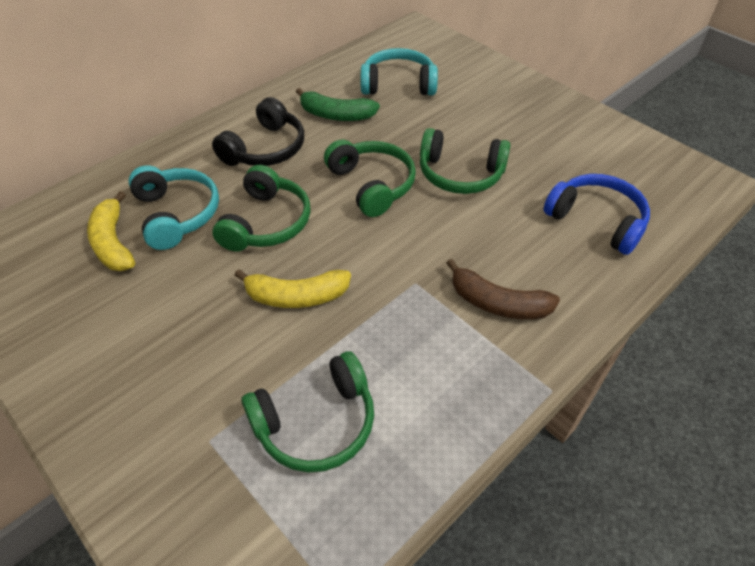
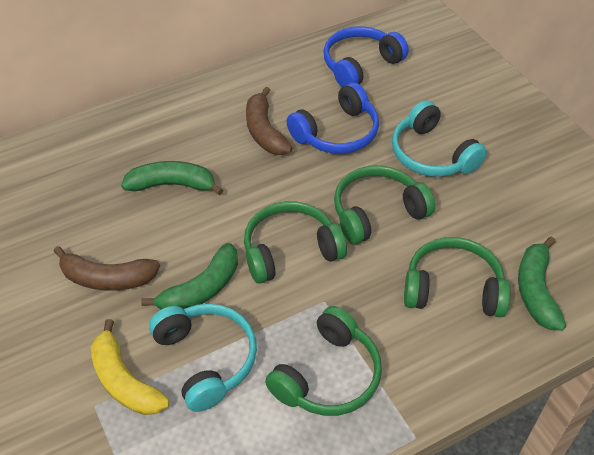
black headphones: 1 -> 0
blue headphones: 1 -> 2
brown banana: 1 -> 2
green banana: 1 -> 3
yellow banana: 2 -> 1

